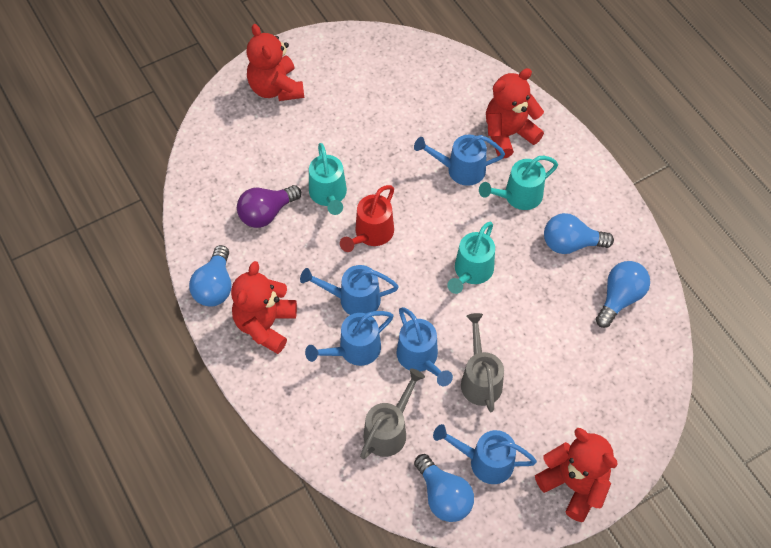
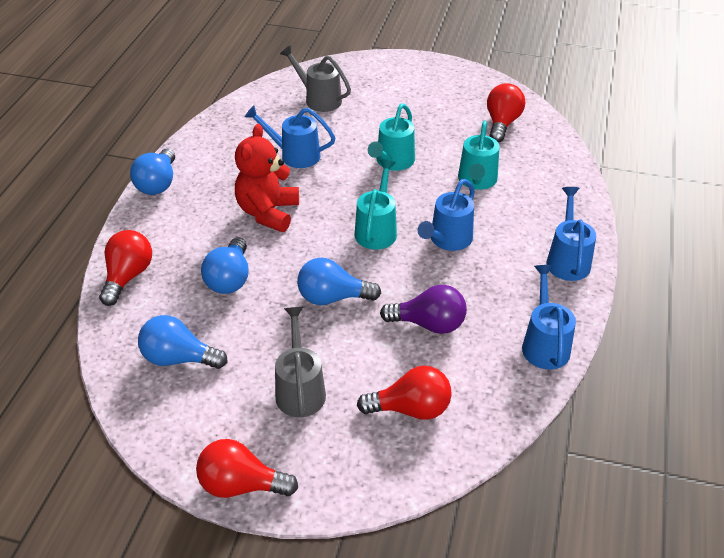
blue watering can: 5 -> 4
red light bulb: 0 -> 4
red teddy bear: 4 -> 1
red watering can: 1 -> 0

